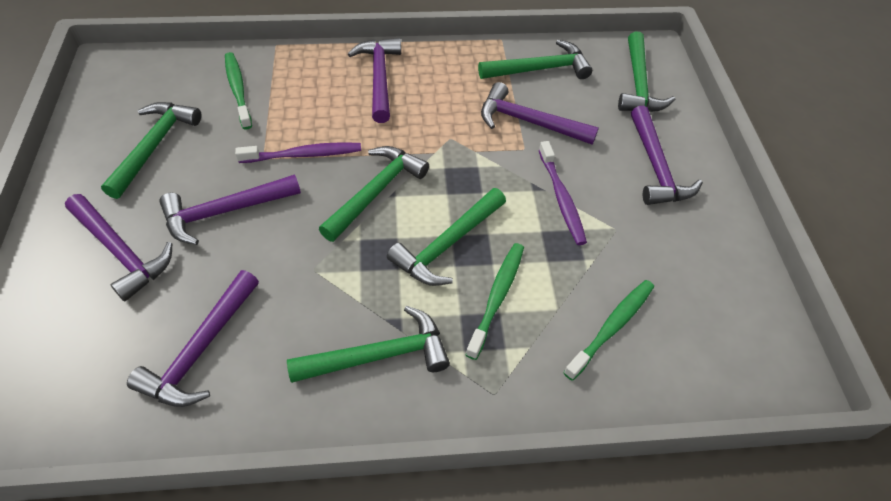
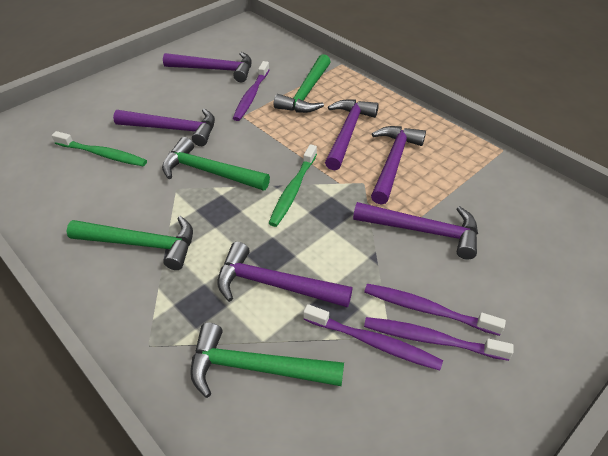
green hammer: 6 -> 4
green toothbrush: 3 -> 2
purple toothbrush: 2 -> 4

